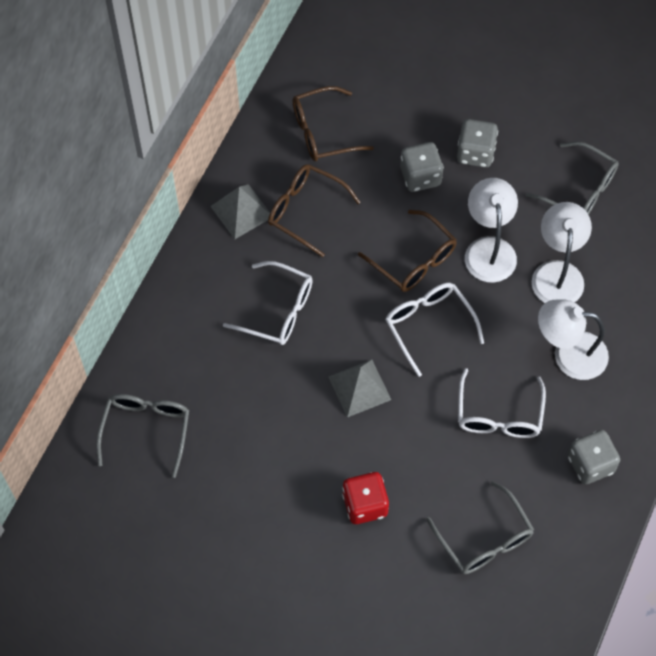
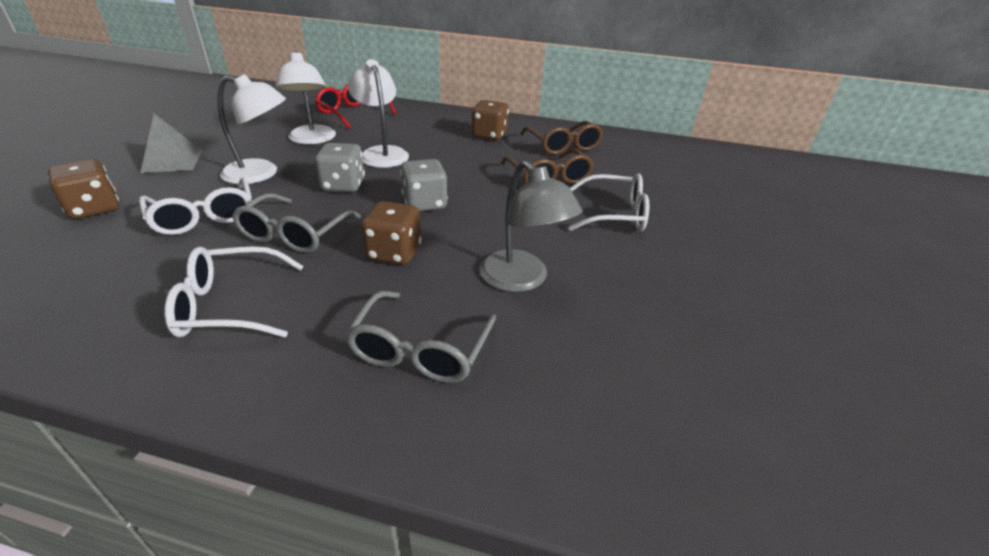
brown dice: 0 -> 3
brown glasses: 3 -> 2
grey dice: 3 -> 2
grey glasses: 3 -> 2
grey lamp: 0 -> 1
grey pyramid: 2 -> 1
red dice: 1 -> 0
red glasses: 0 -> 1

